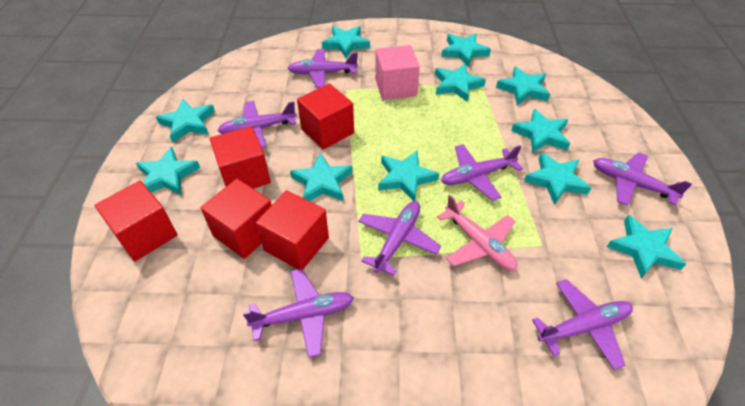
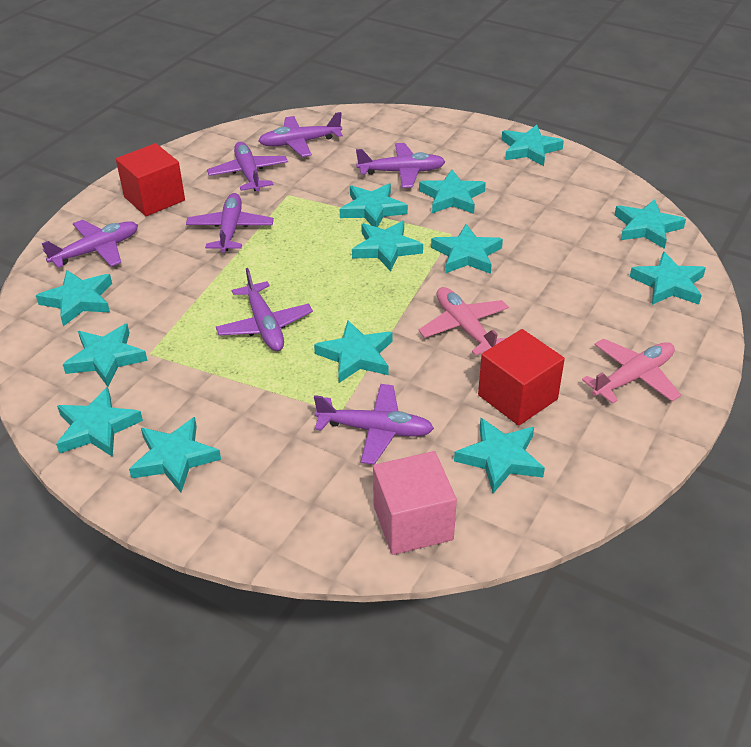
pink plane: 1 -> 2
red cube: 5 -> 2
turquoise star: 11 -> 13

